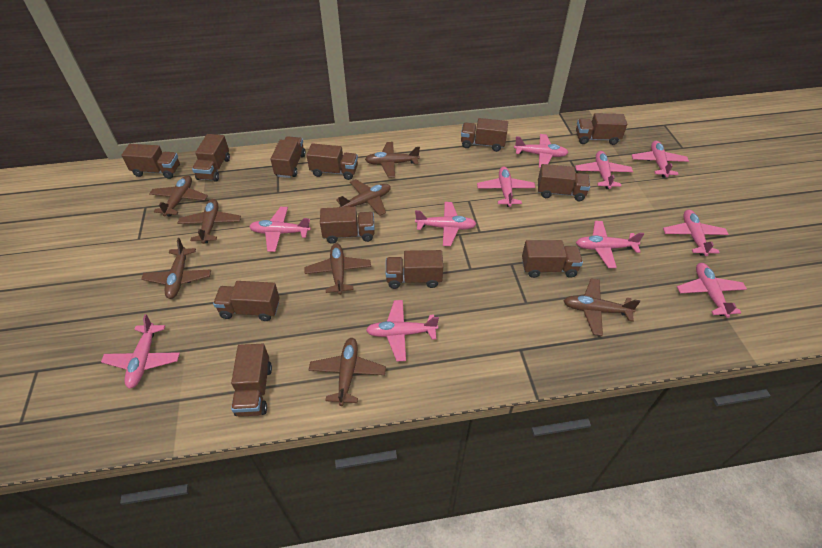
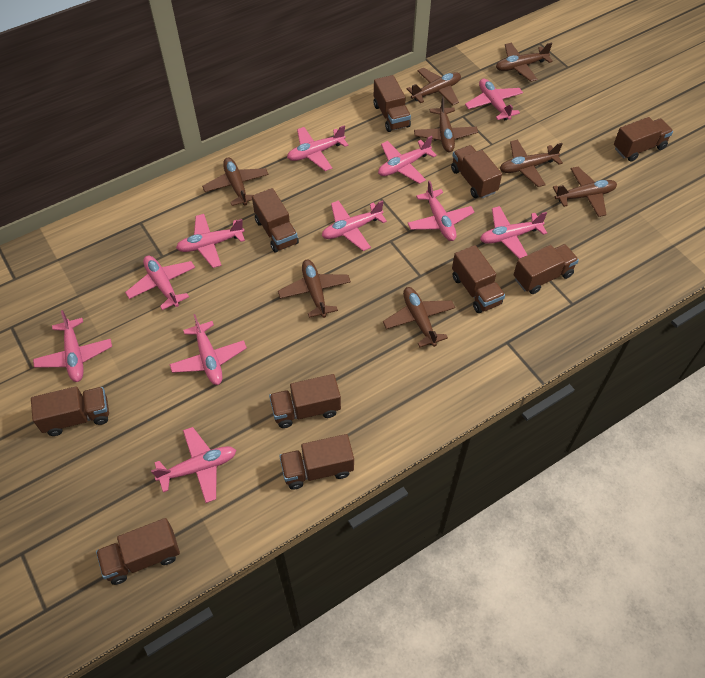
brown truck: 12 -> 10

